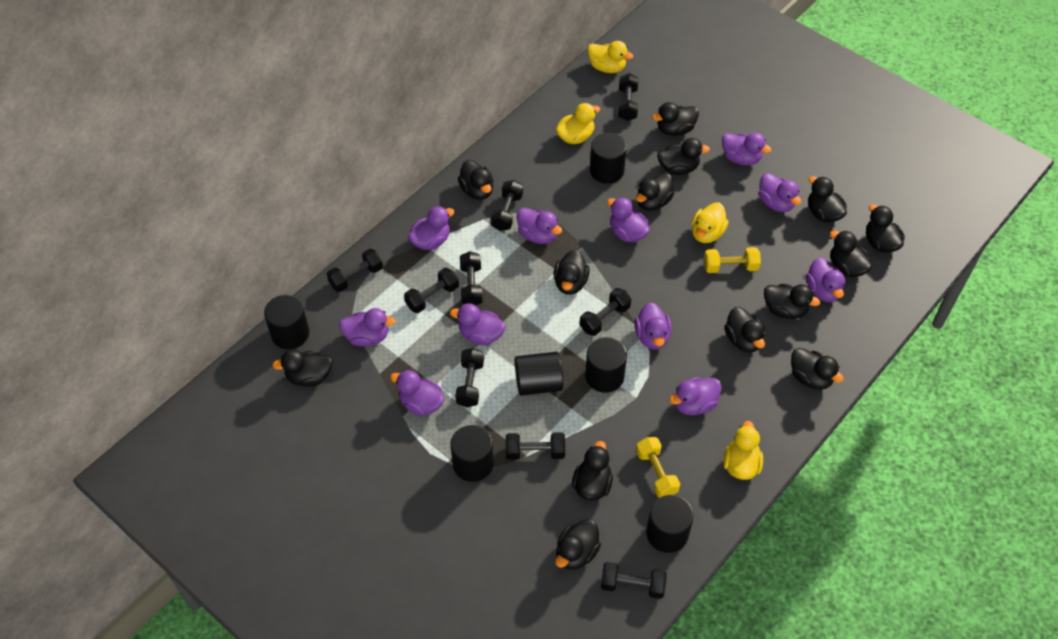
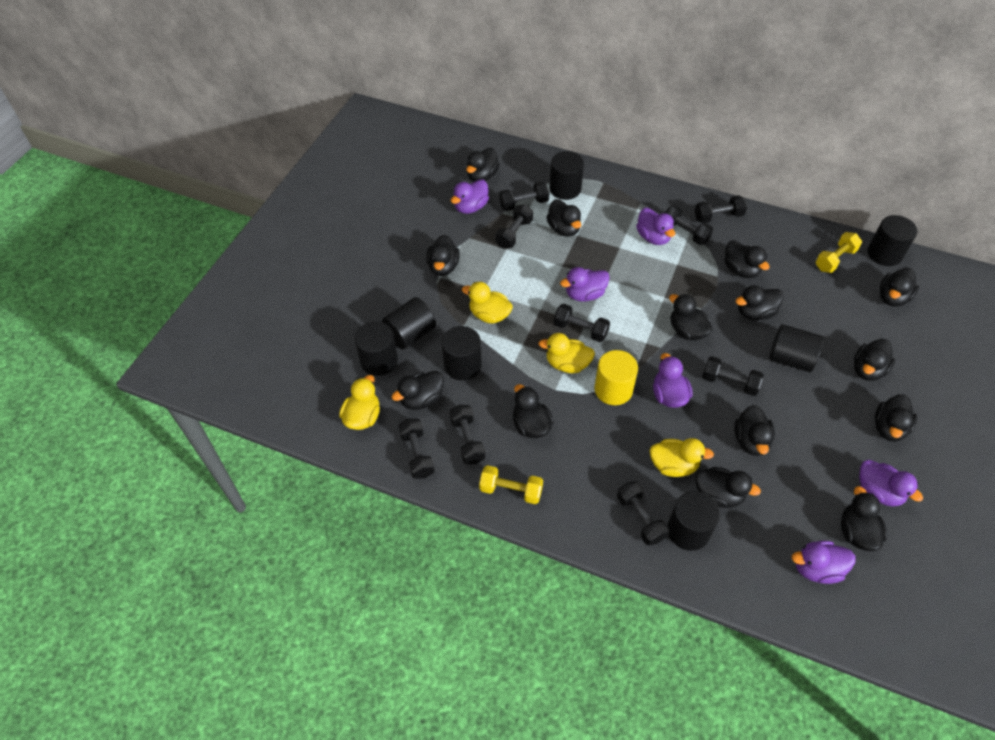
black cylinder: 6 -> 7
purple duck: 11 -> 6
yellow cylinder: 0 -> 1

